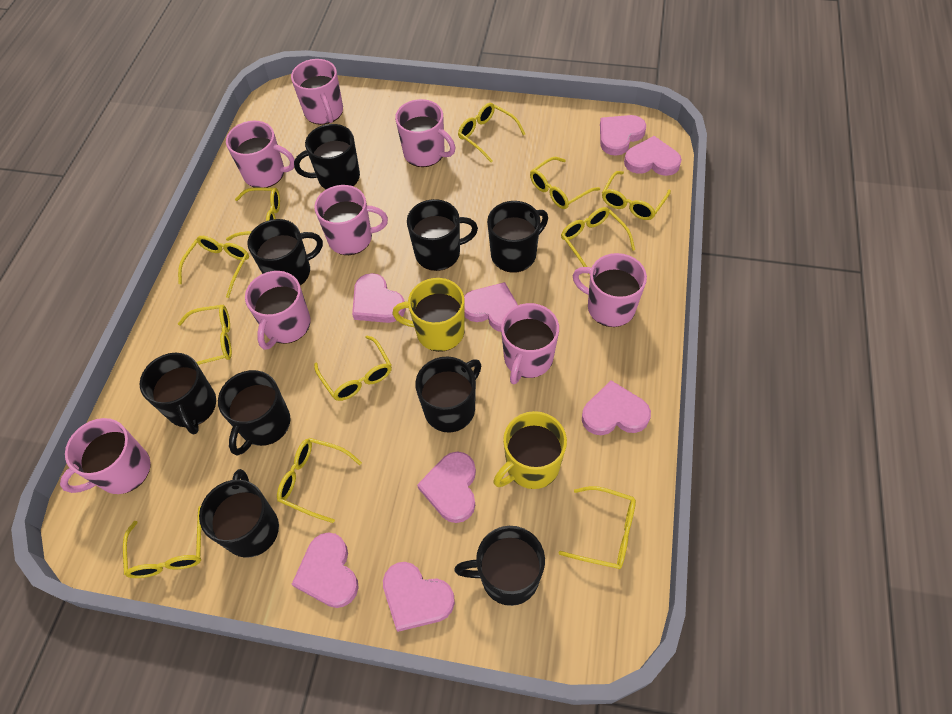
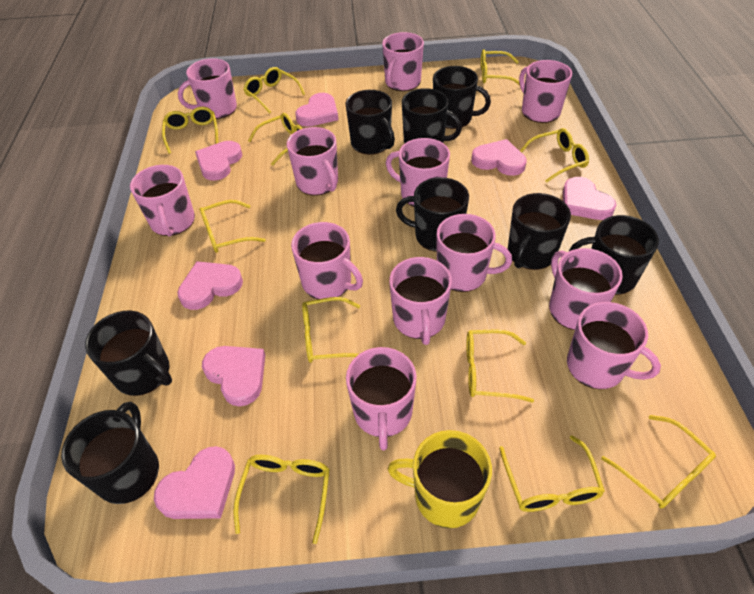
black mug: 9 -> 8
pink heart: 8 -> 7
pink mug: 8 -> 12
yellow mug: 2 -> 1

